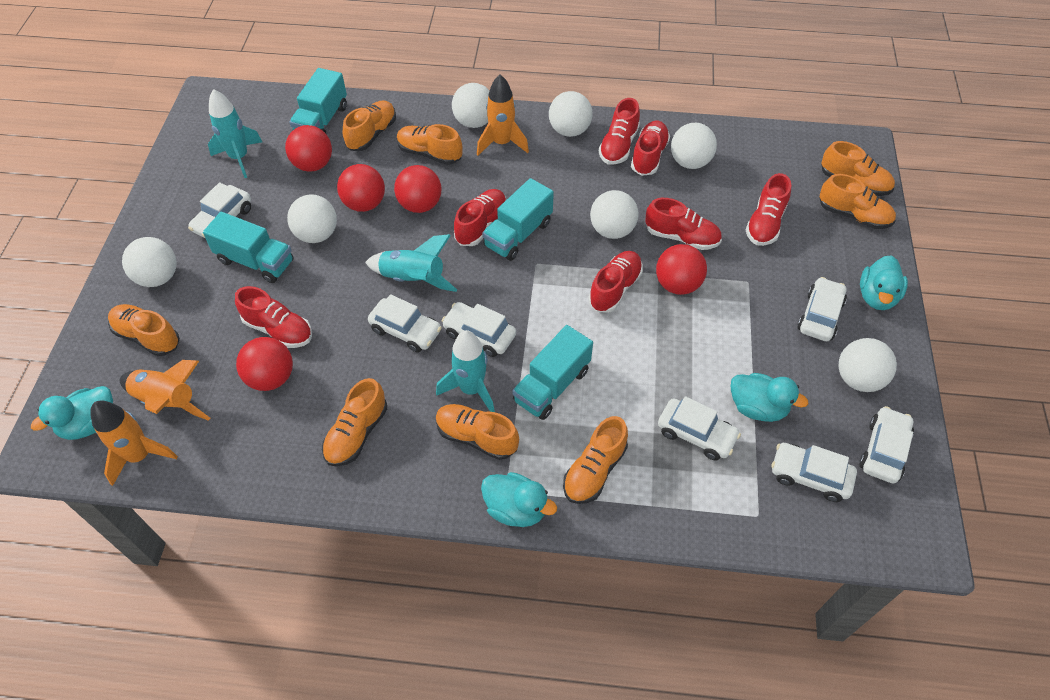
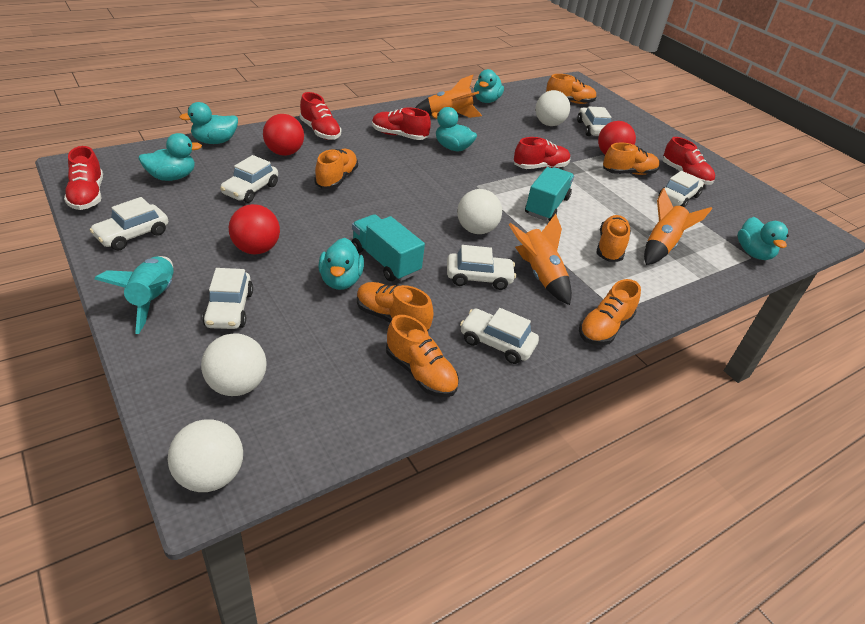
orange shoe: 8 -> 7
red ball: 5 -> 3
red shoe: 7 -> 5
turquoise duck: 4 -> 6
turquoise rocket: 3 -> 1
turquoise truck: 4 -> 2
white ball: 7 -> 4

